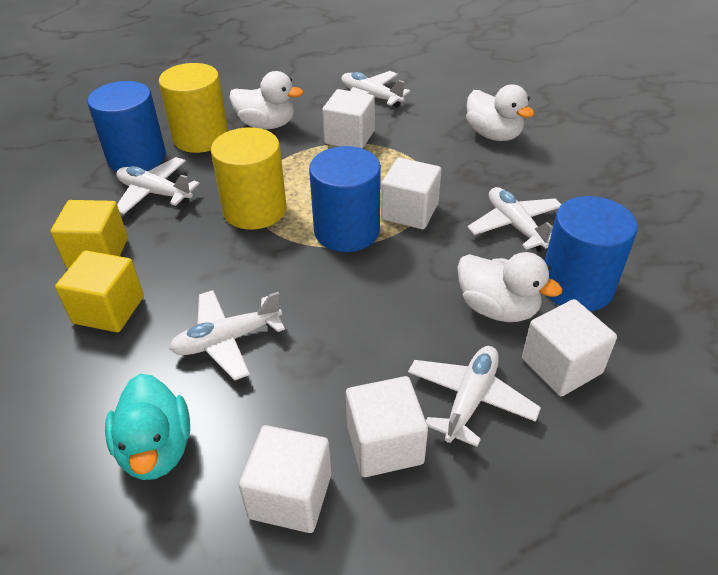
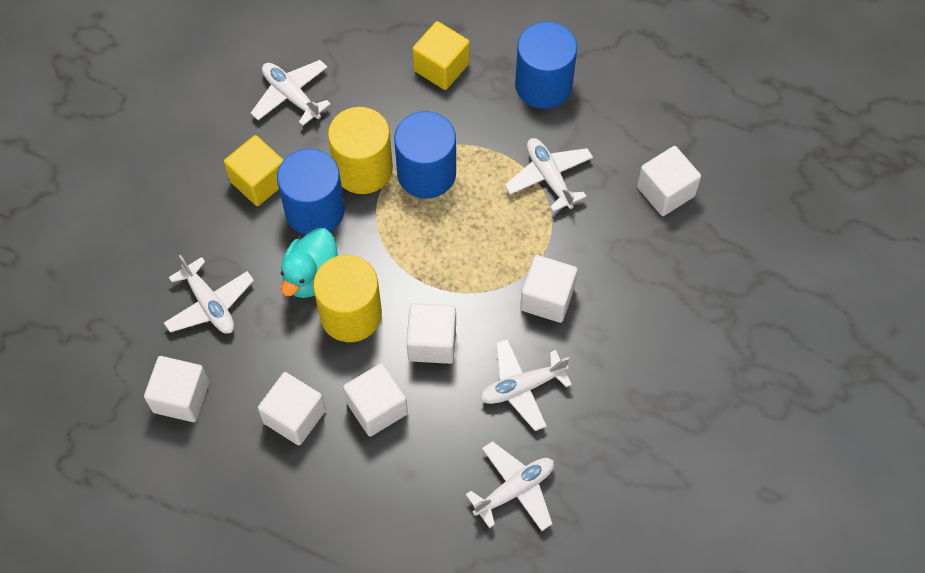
white cube: 5 -> 6
white duck: 3 -> 0

